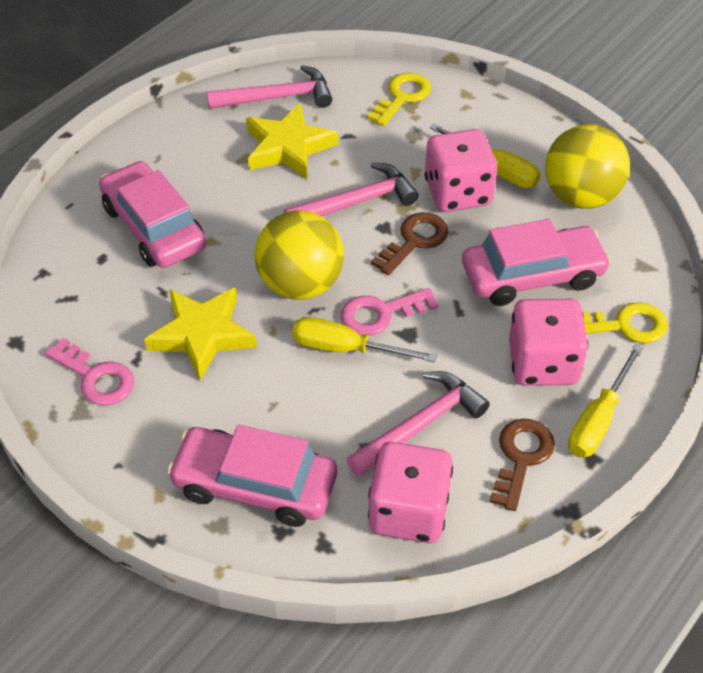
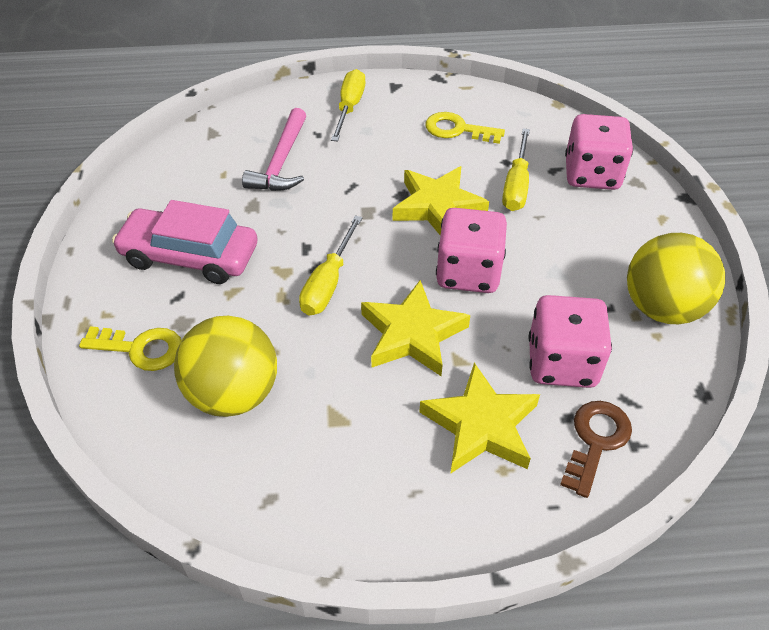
brown key: 2 -> 1
pink car: 3 -> 1
pink hammer: 3 -> 1
pink key: 2 -> 0
yellow star: 2 -> 3

